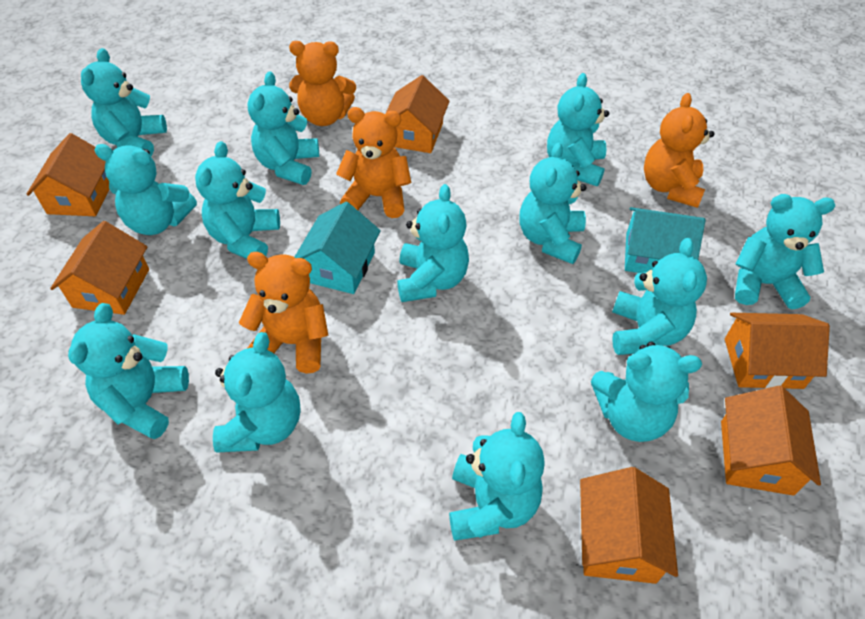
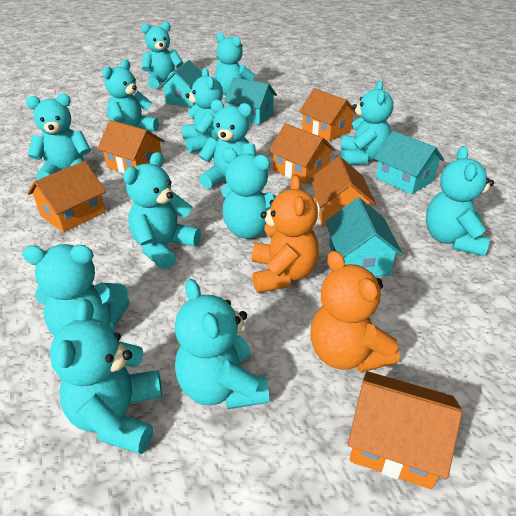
orange teddy bear: 4 -> 2
turquoise house: 2 -> 4

